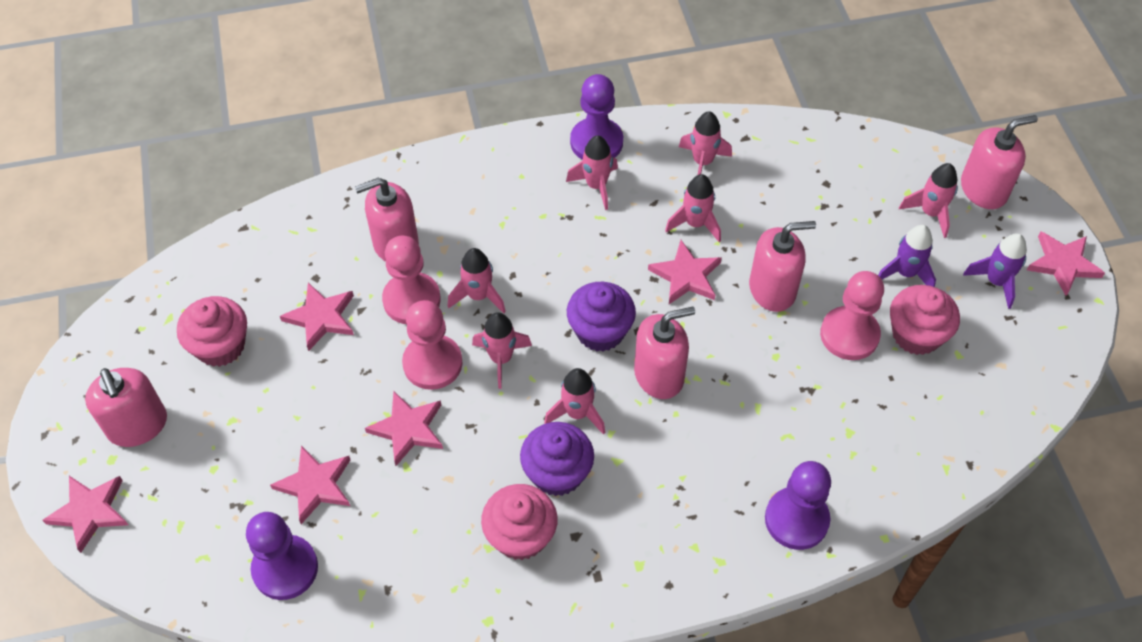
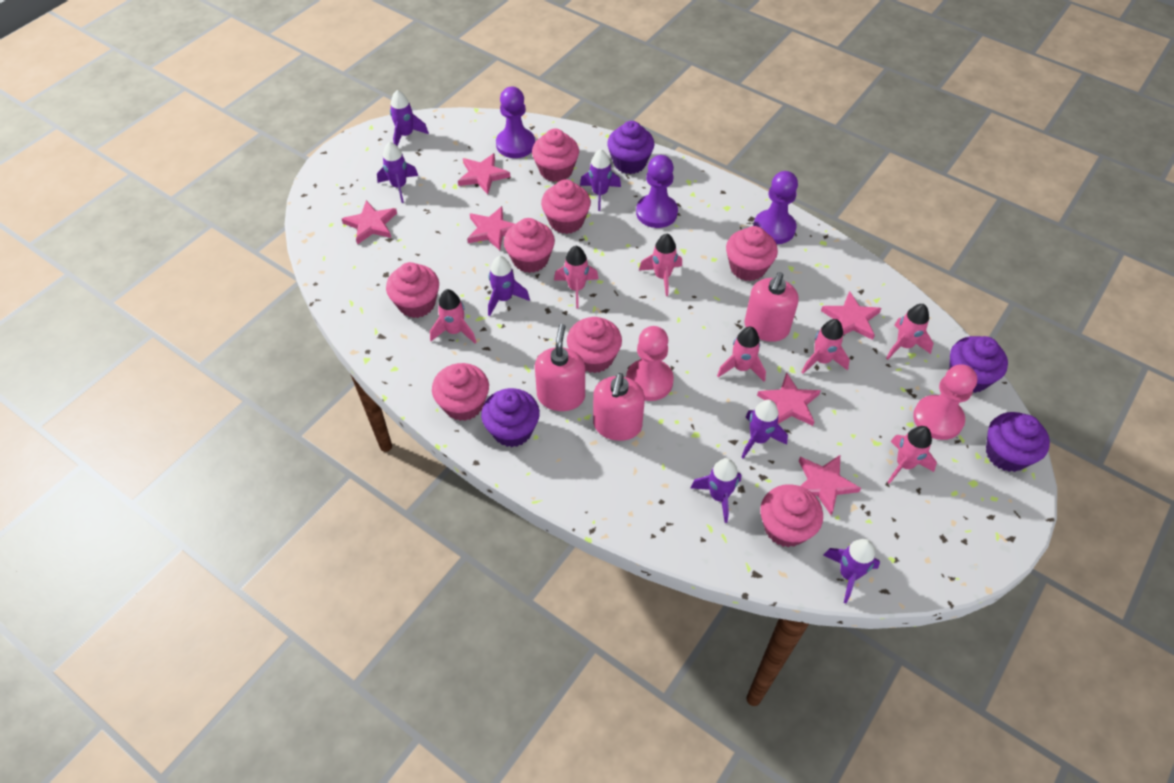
pink cupcake: 3 -> 8
pink pawn: 3 -> 2
pink soap dispenser: 5 -> 3
purple cupcake: 2 -> 4
purple rocket: 2 -> 7

